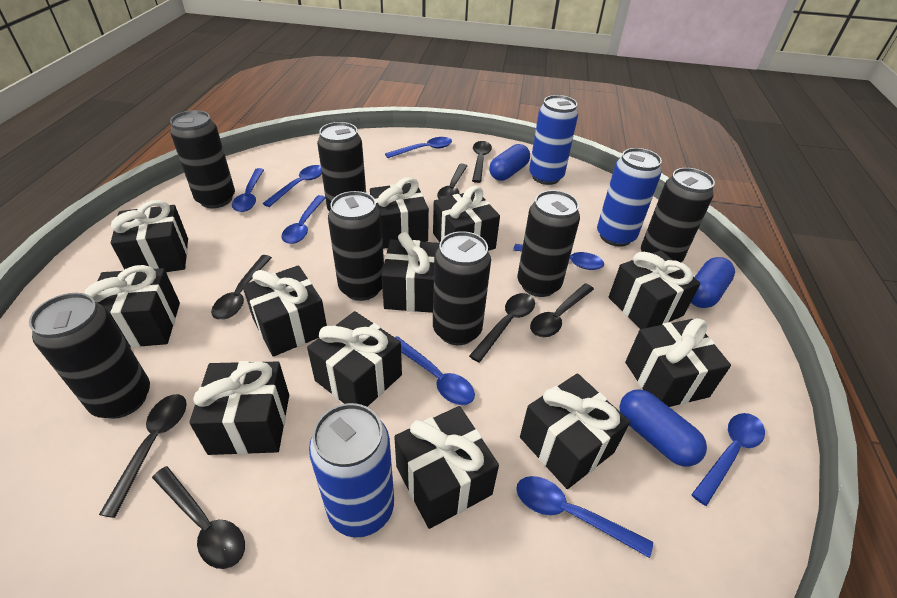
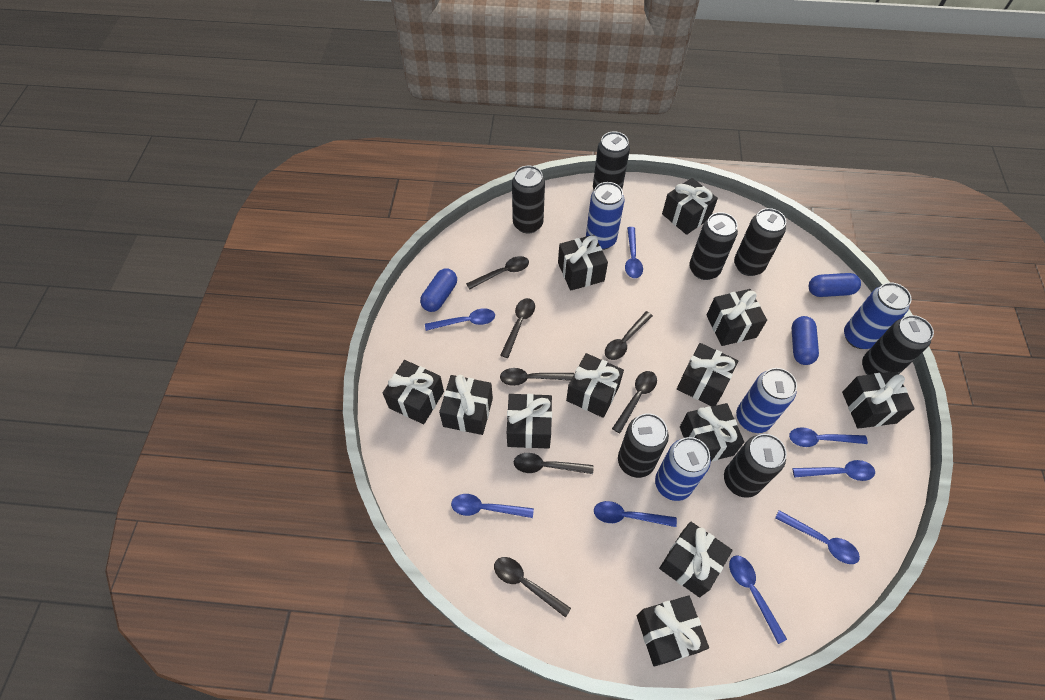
blue can: 3 -> 4

